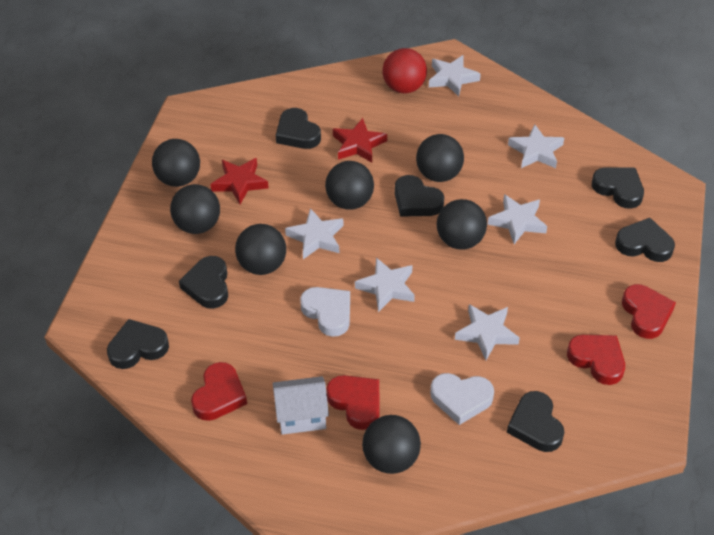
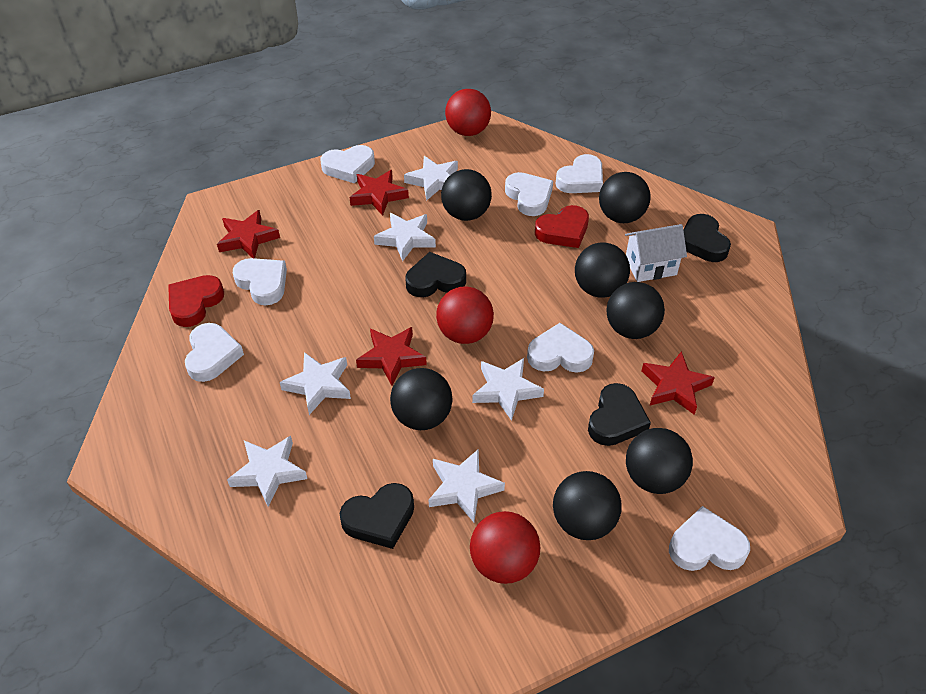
black heart: 7 -> 4
red ball: 1 -> 3
red heart: 4 -> 2
red star: 2 -> 4
white heart: 2 -> 7

